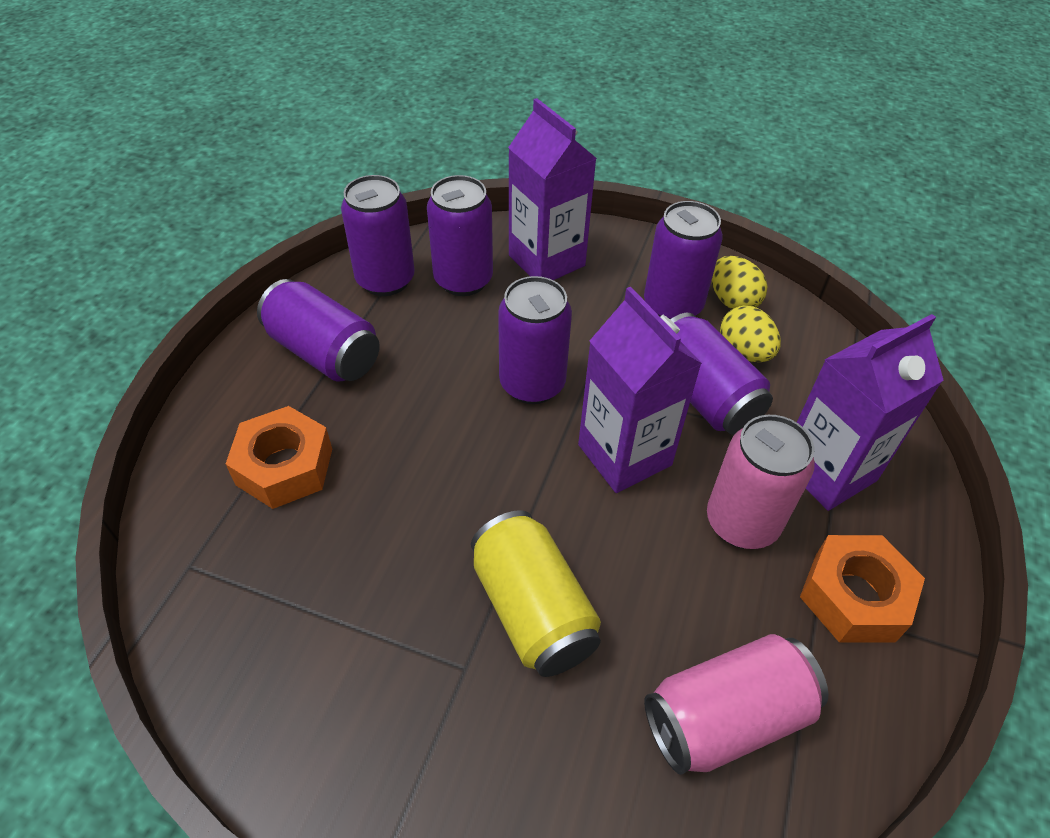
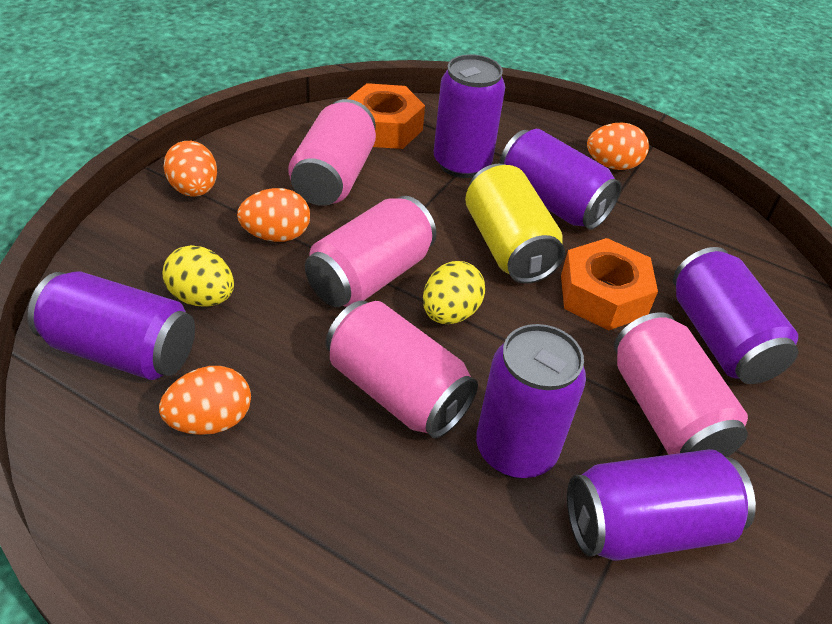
orange egg: 0 -> 4
pink can: 2 -> 4
purple carton: 3 -> 0

